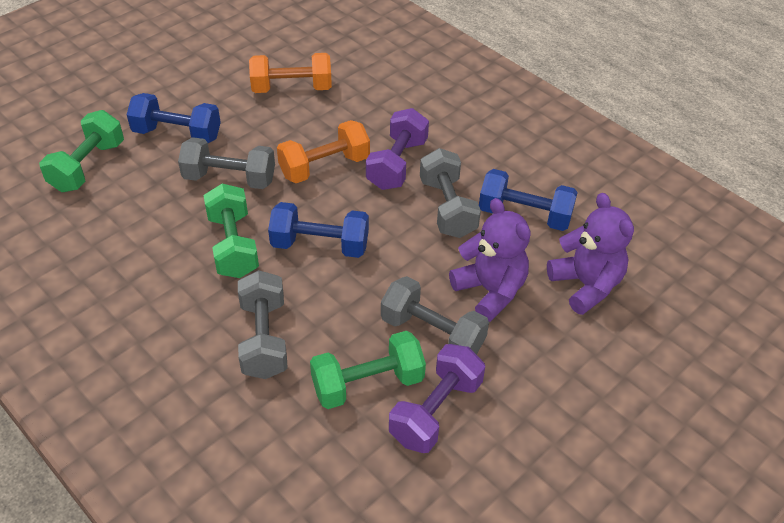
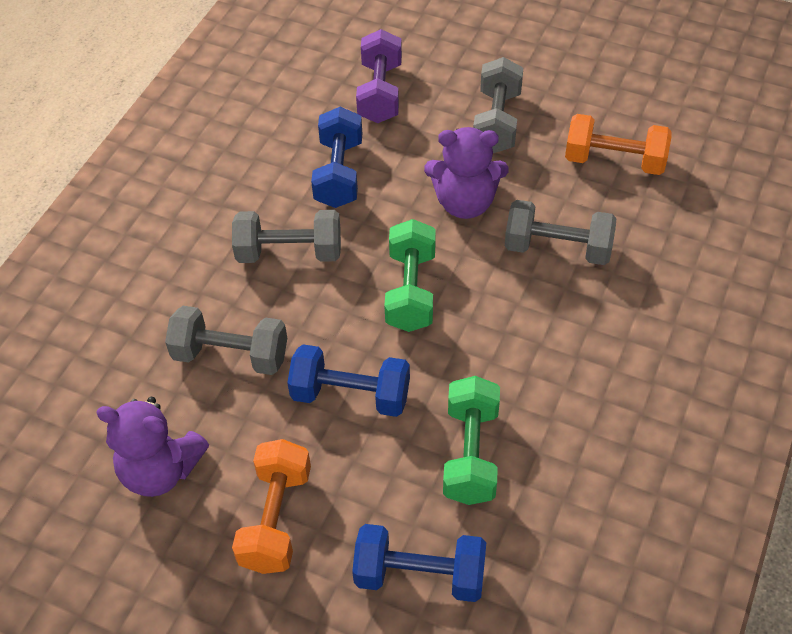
green dumbbell: 3 -> 2
purple dumbbell: 2 -> 1

